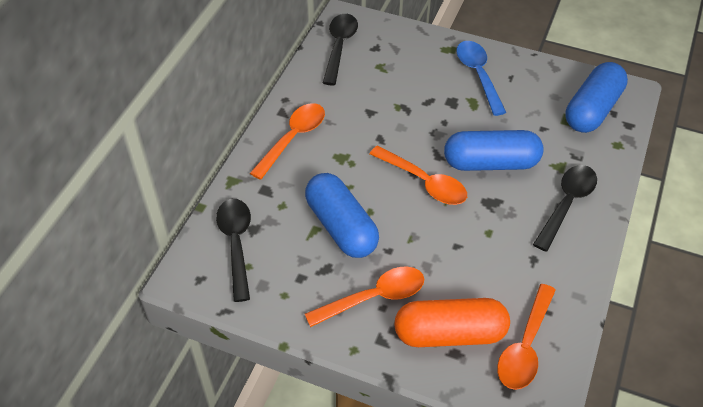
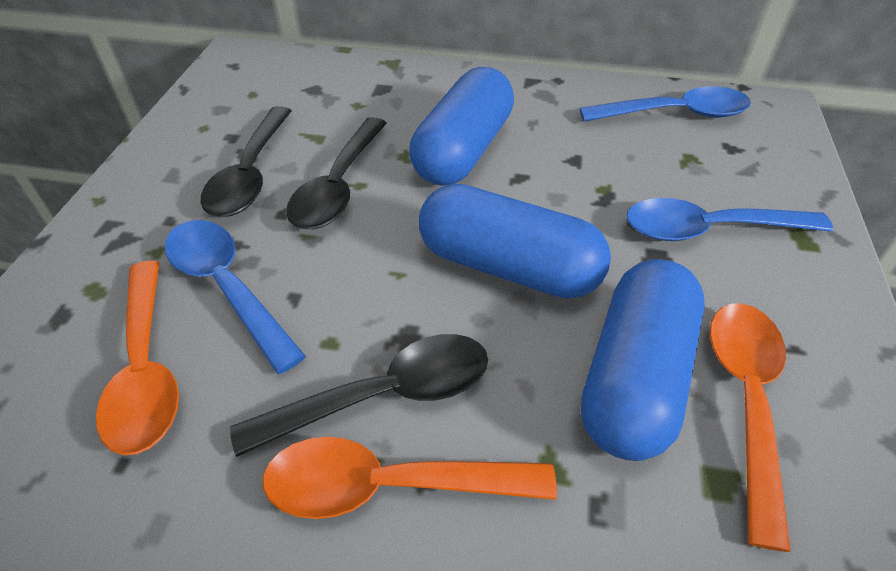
blue spoon: 1 -> 3
orange capsule: 1 -> 0
orange spoon: 4 -> 3

